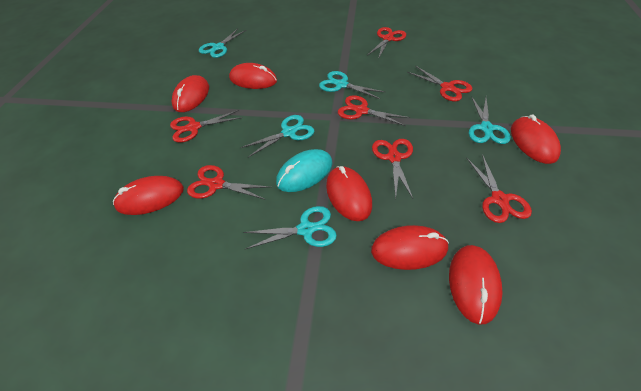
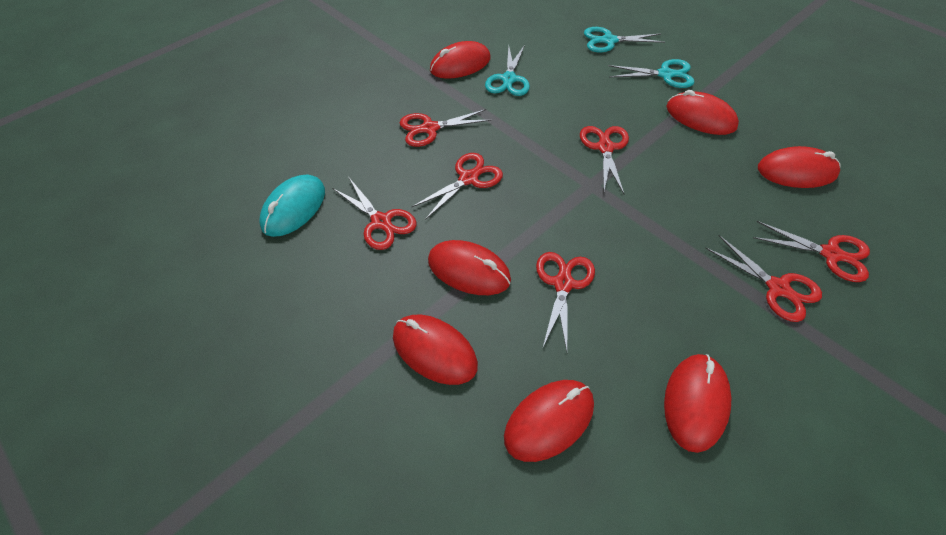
turquoise scissors: 5 -> 3

